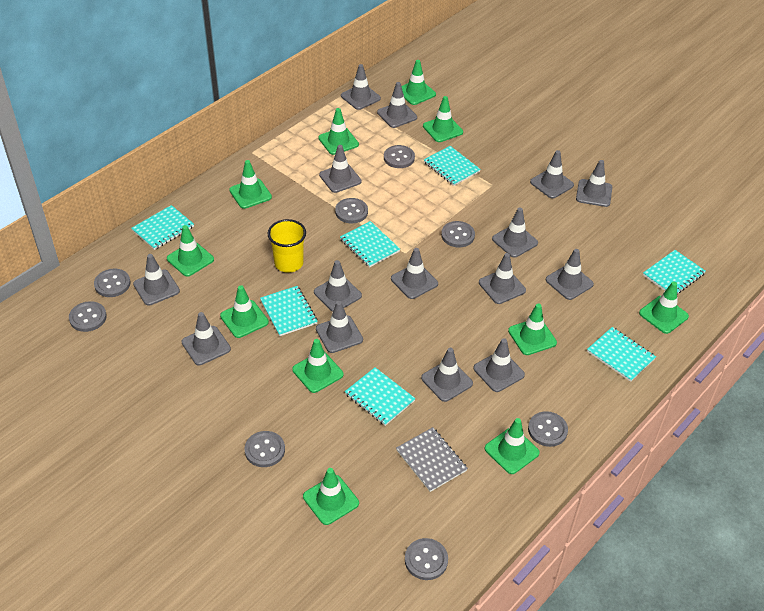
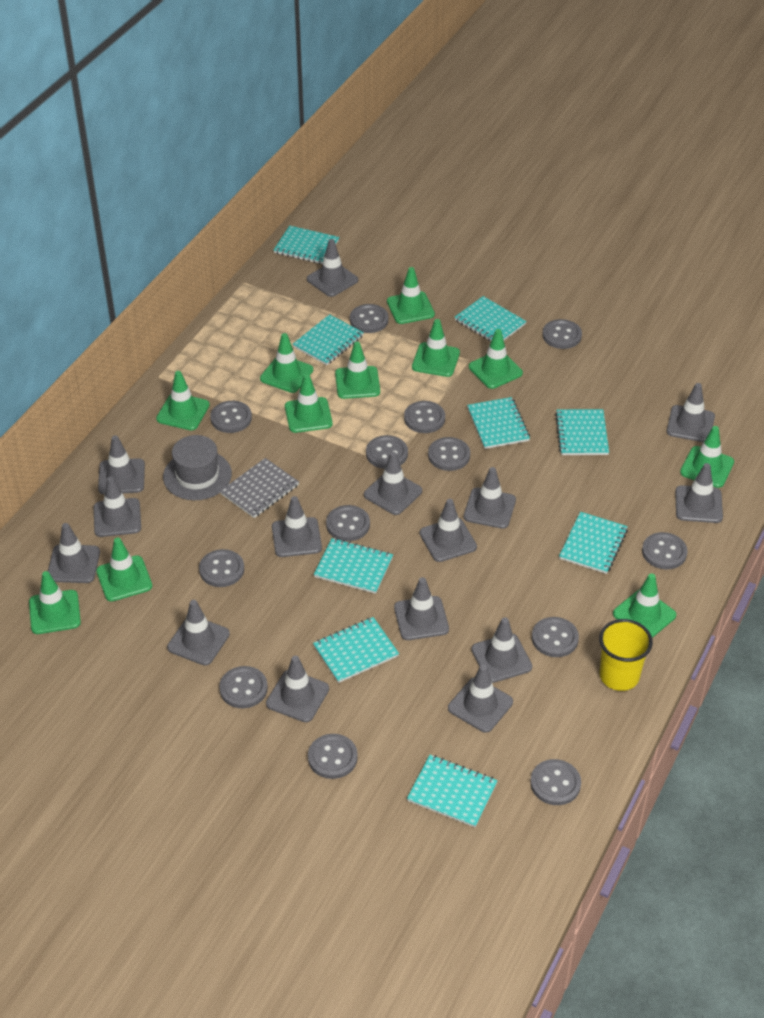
grey button: 8 -> 13
grey hat: 0 -> 1
turquoise notebook: 7 -> 9

